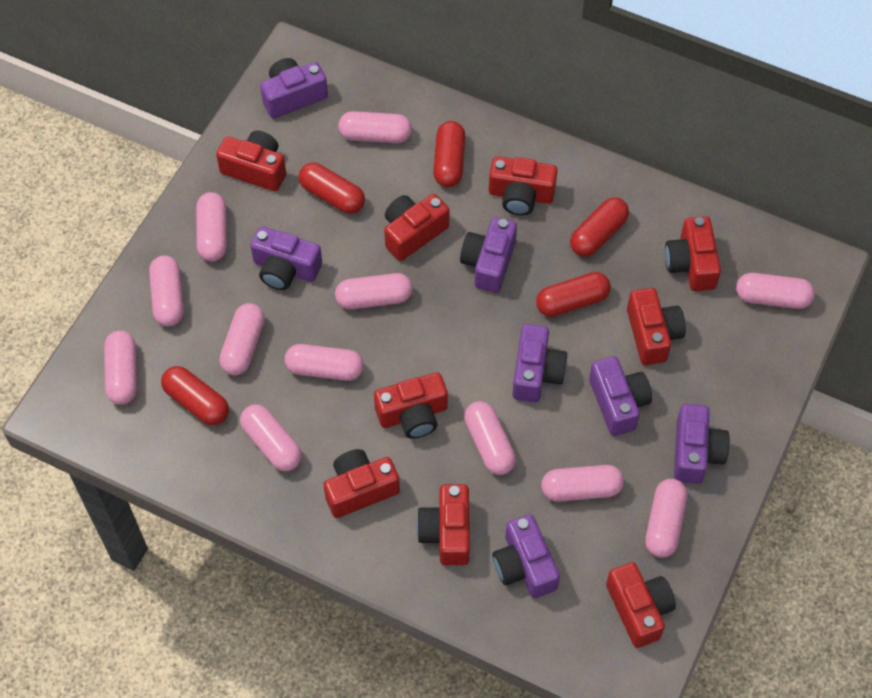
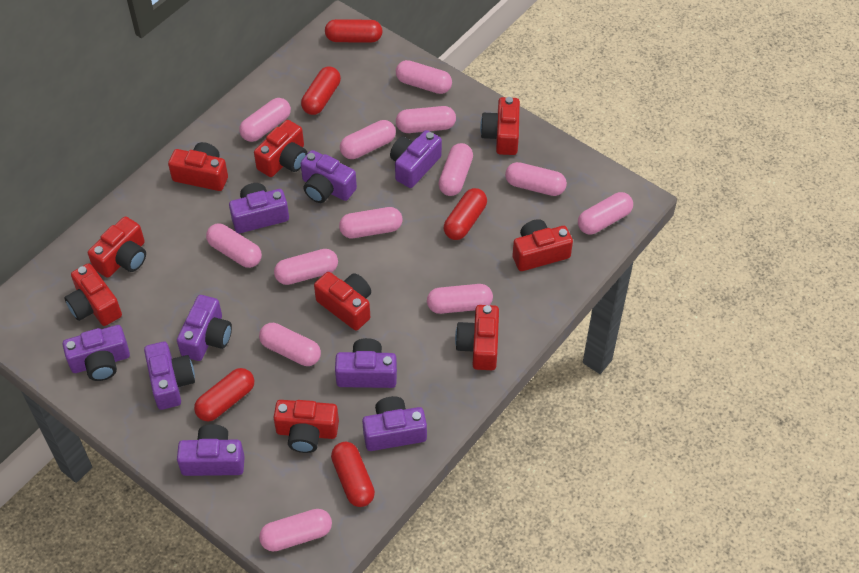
pink capsule: 12 -> 13
purple camera: 7 -> 9

